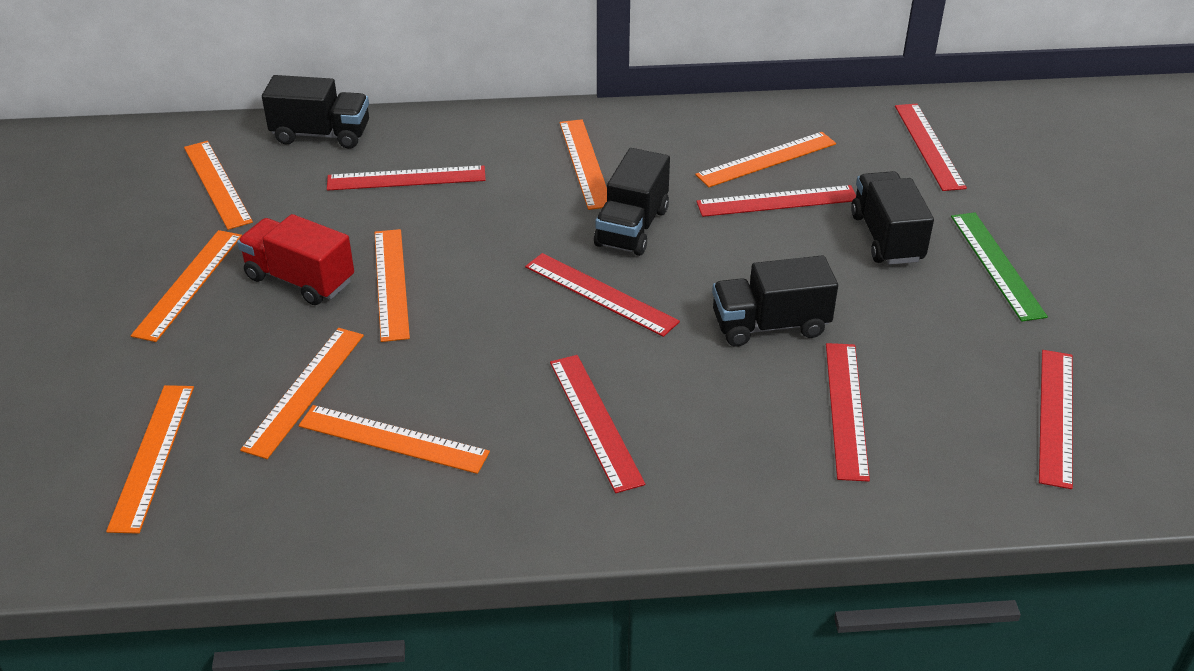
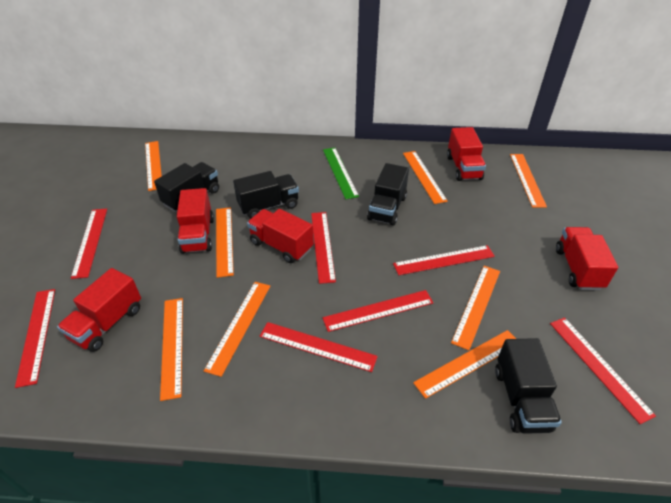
red truck: 1 -> 5

